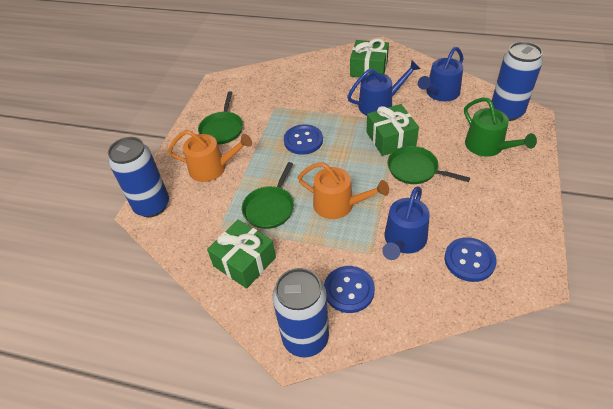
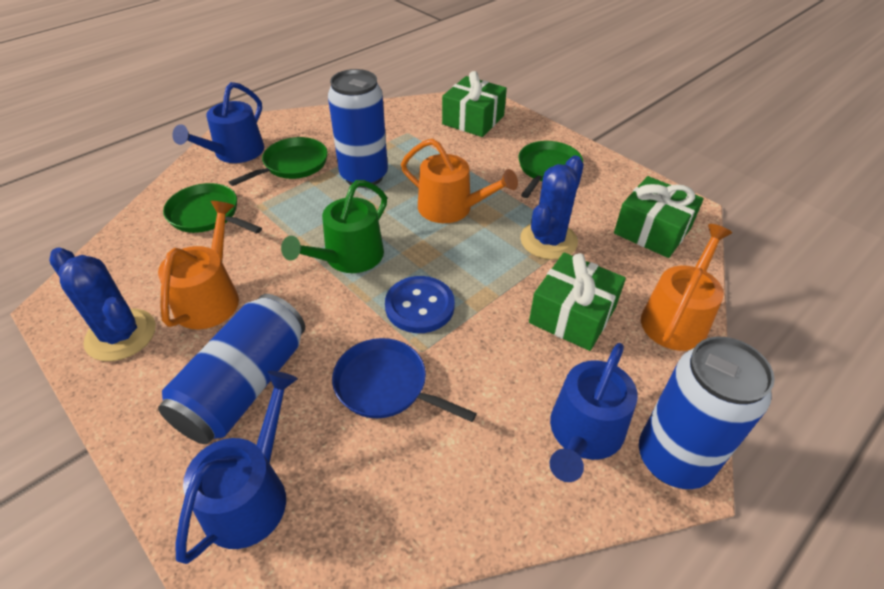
blue button: 3 -> 1
blue cactus: 0 -> 2
blue pan: 0 -> 1
orange watering can: 2 -> 3

